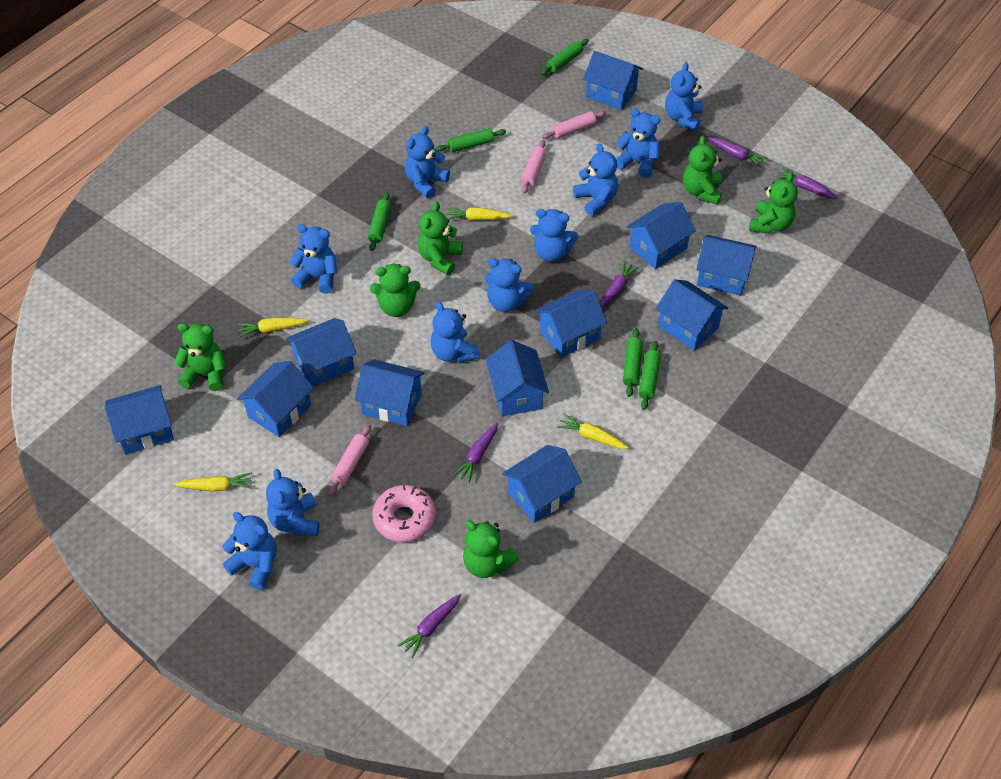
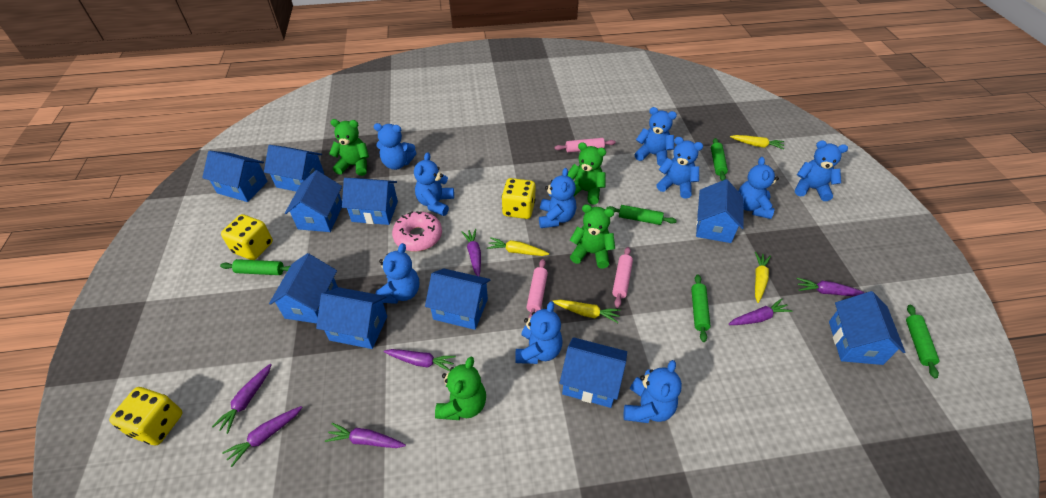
blue house: 11 -> 10
green teddy bear: 6 -> 4
purple carrot: 5 -> 7
yellow dice: 0 -> 3

